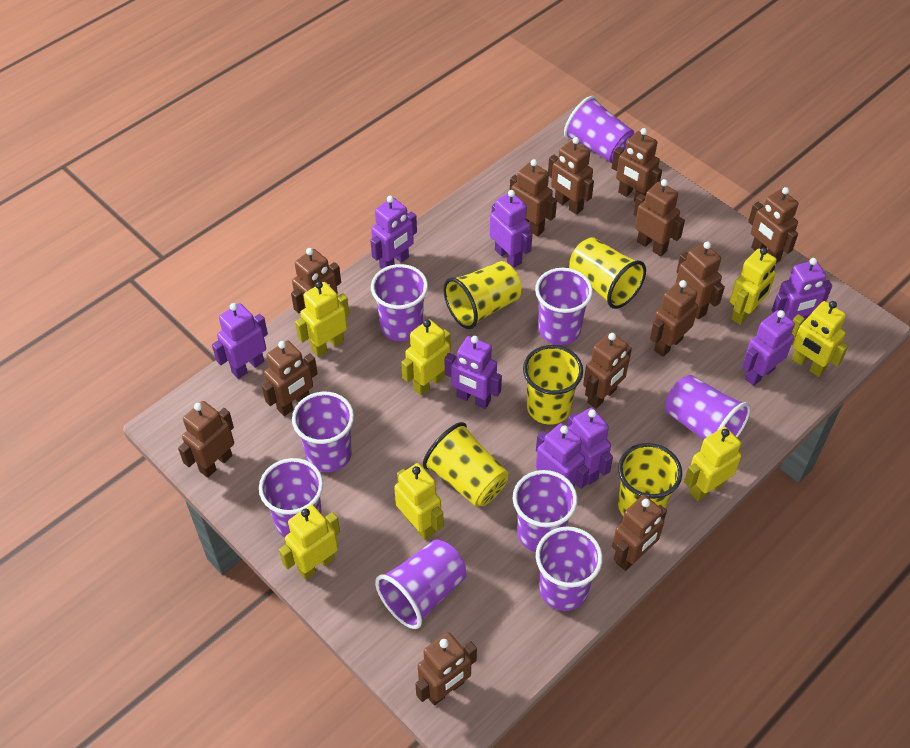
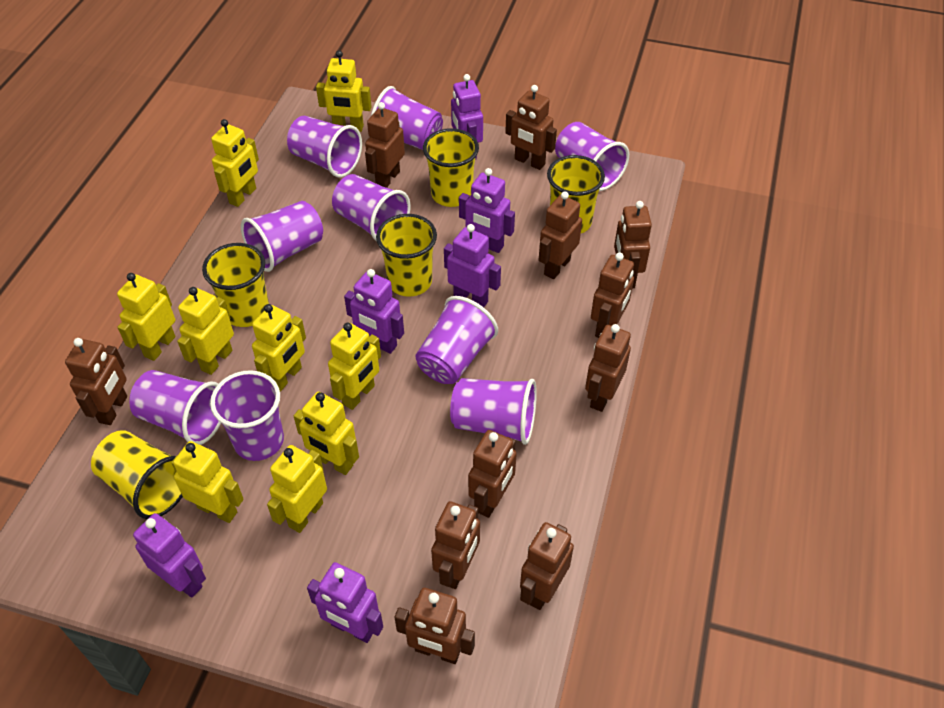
brown robot: 13 -> 11
purple robot: 8 -> 6
yellow robot: 7 -> 9

